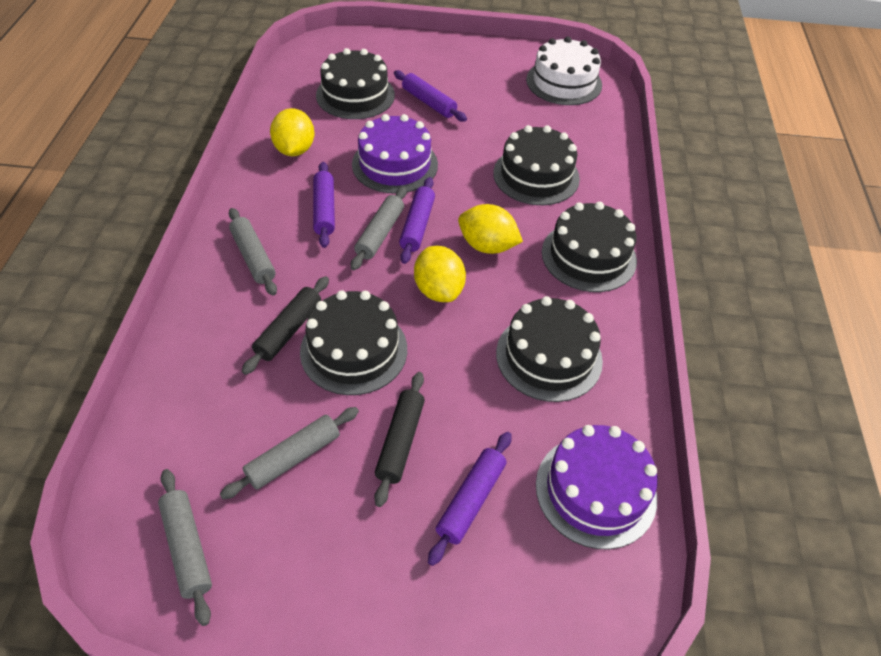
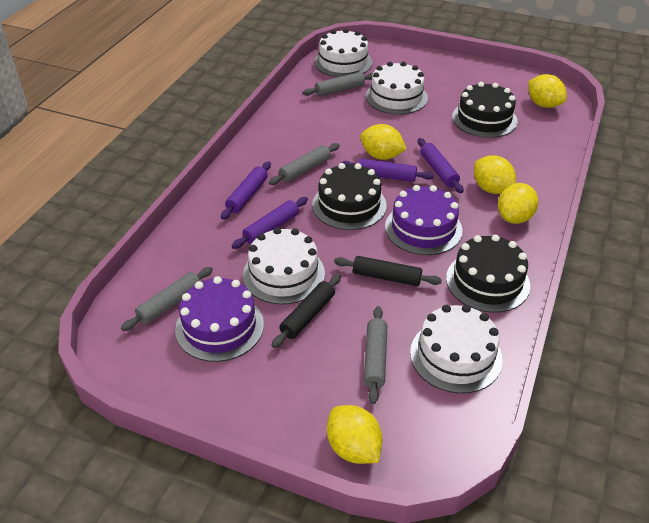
black cake: 5 -> 3
white cake: 1 -> 4
yellow lemon: 3 -> 5

